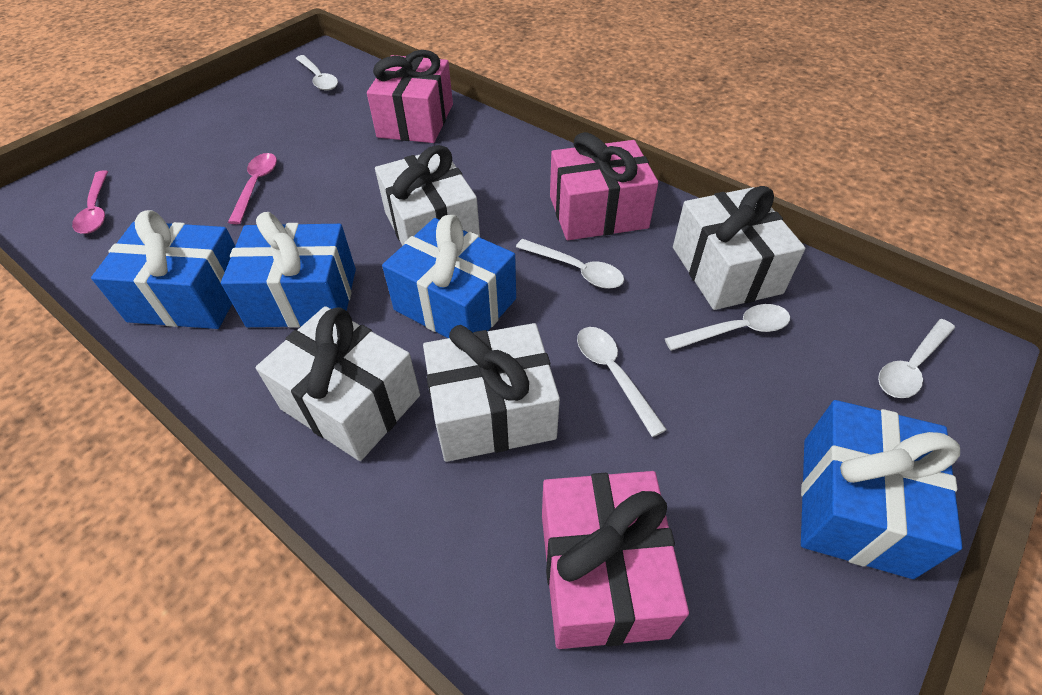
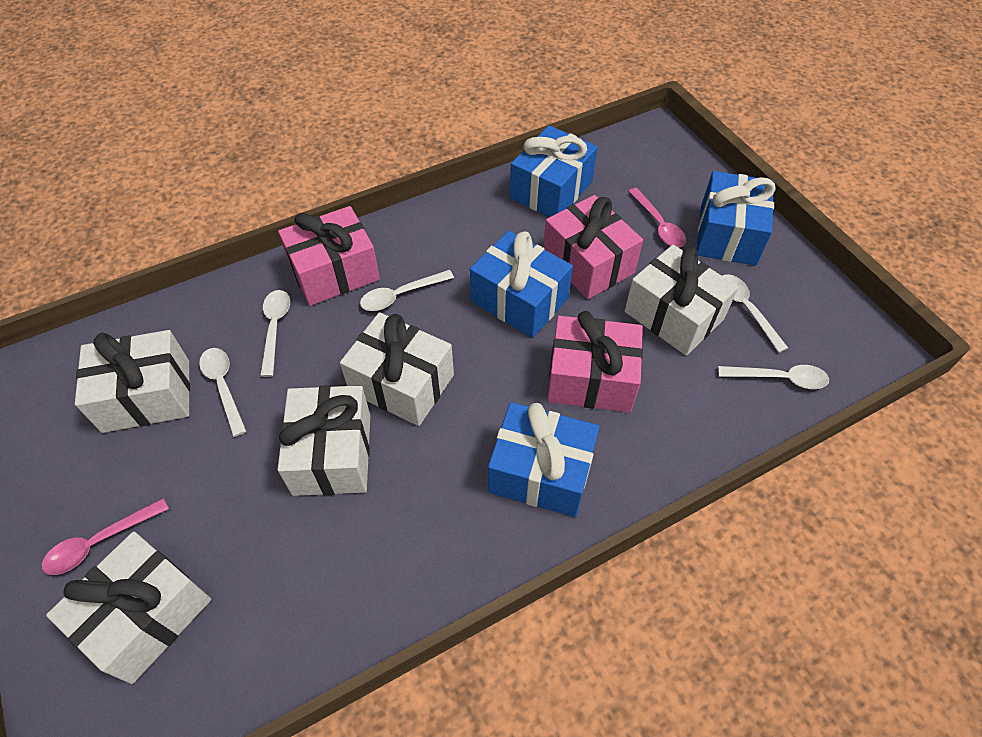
white gift: 4 -> 5

